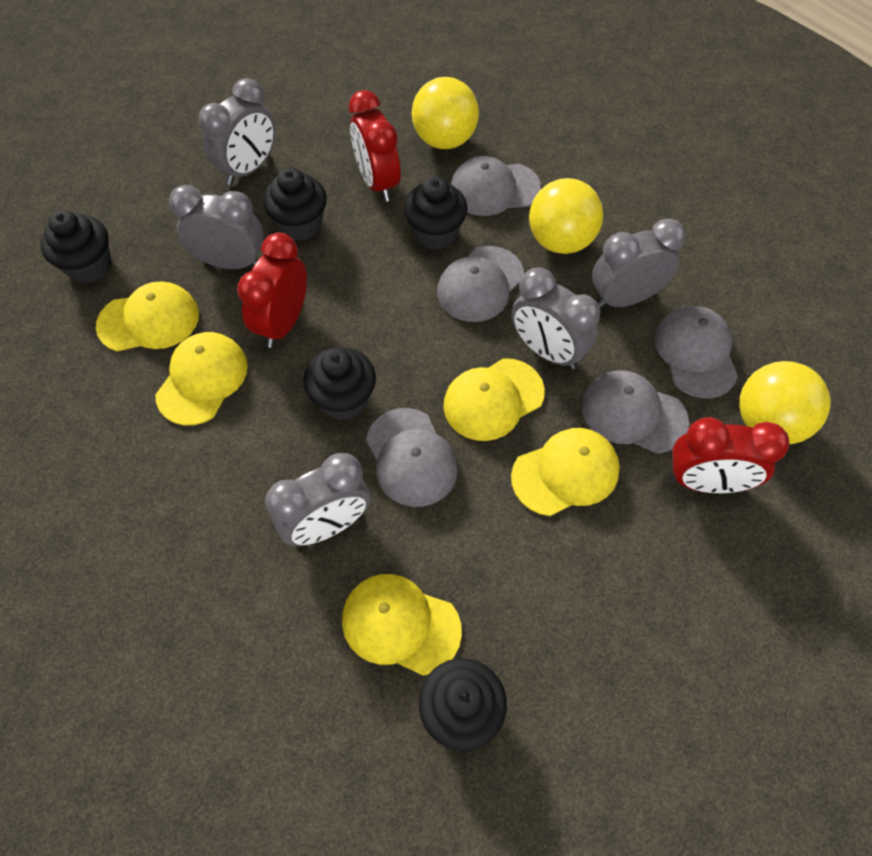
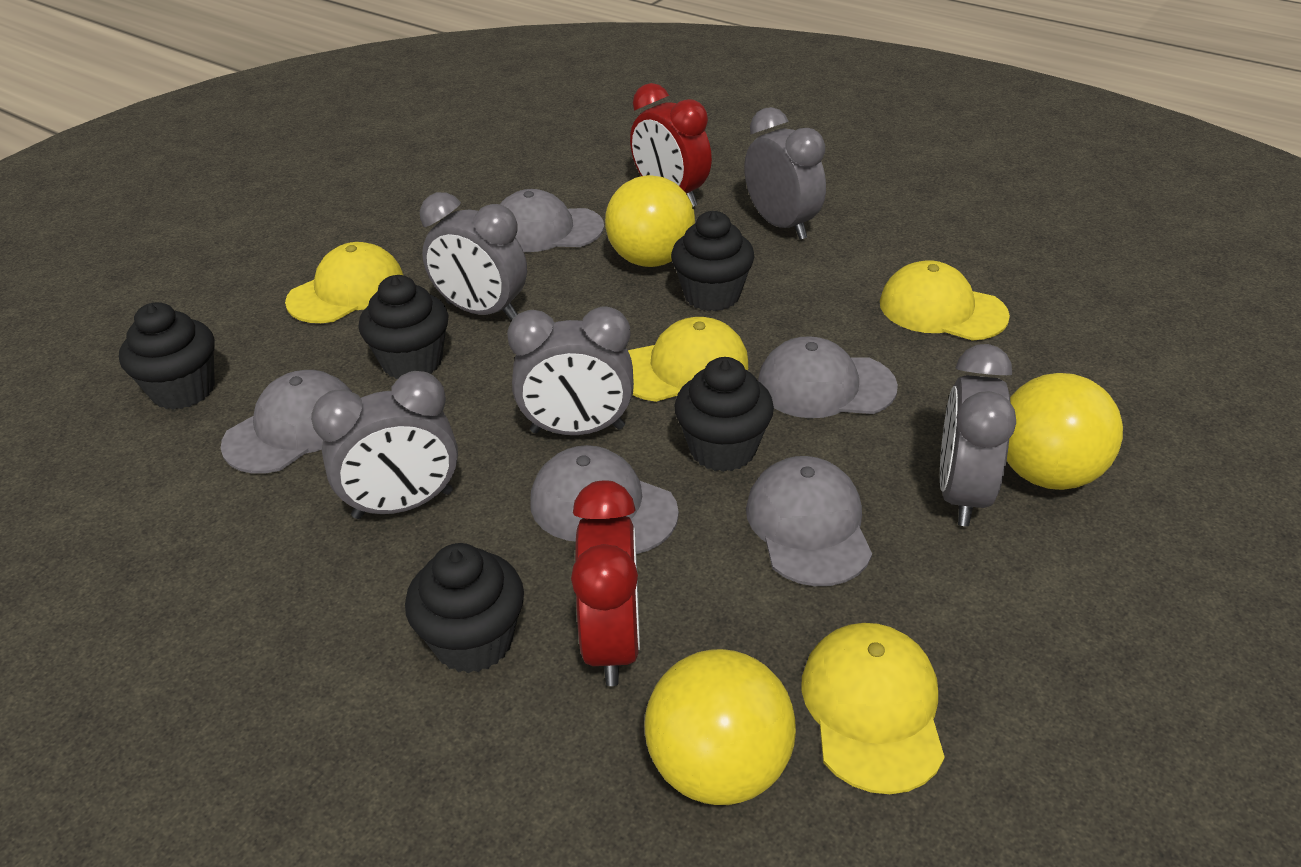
red clock: 3 -> 2
yellow cap: 5 -> 4

